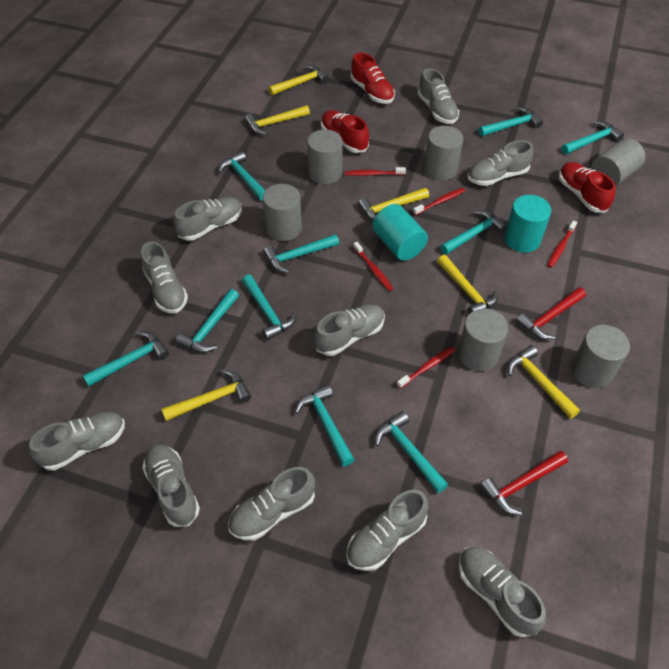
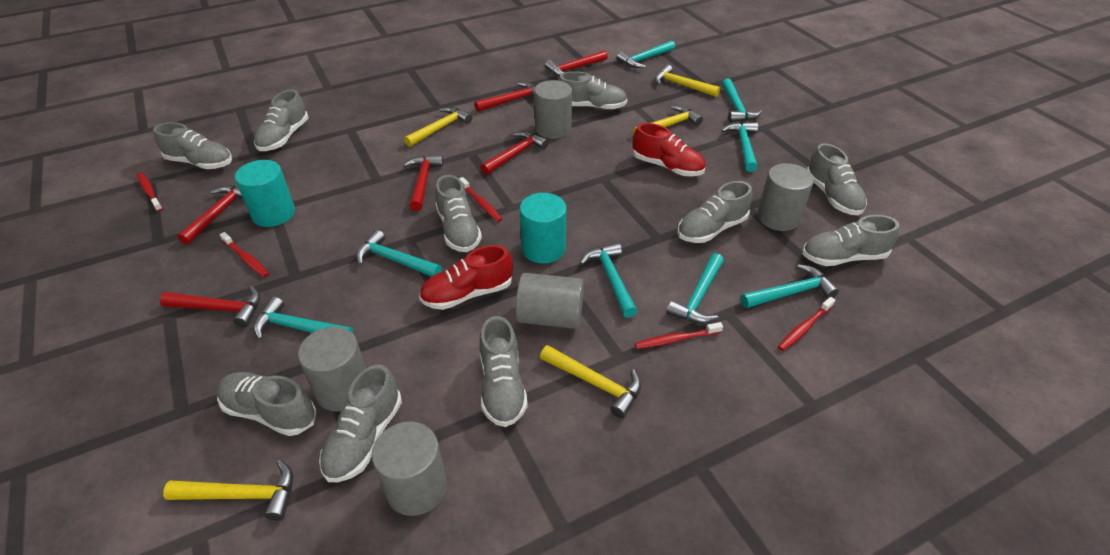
grey cylinder: 6 -> 5
red hammer: 2 -> 6
red shoe: 3 -> 2
turquoise hammer: 10 -> 8
yellow hammer: 6 -> 5

